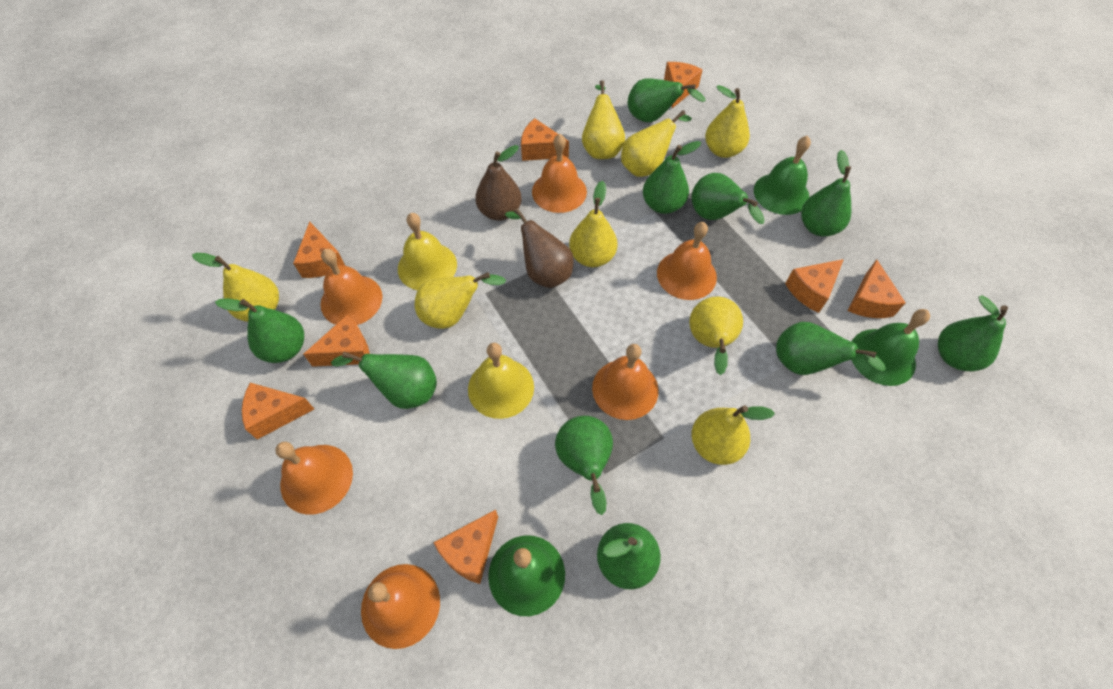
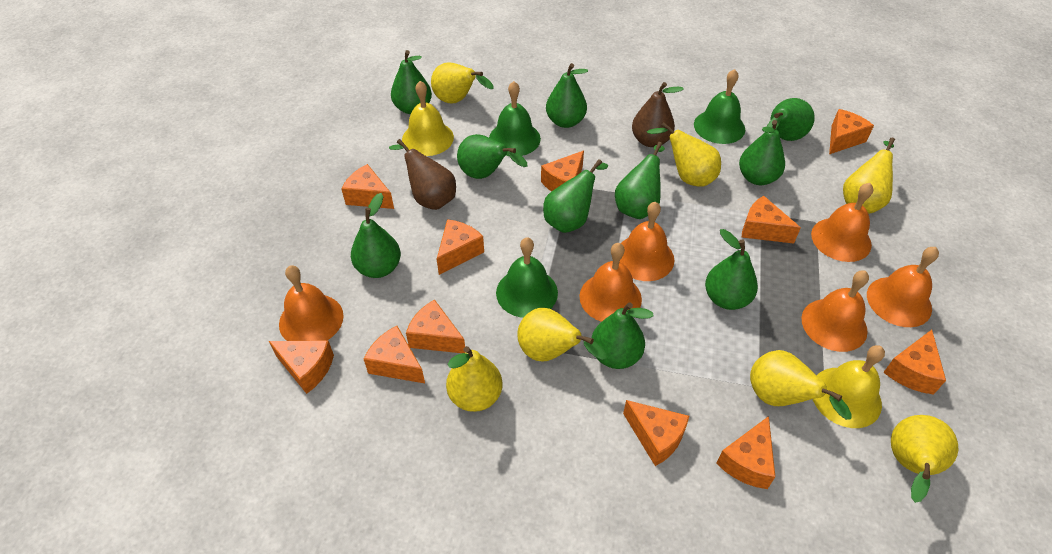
orange cheese: 8 -> 11
yellow pear: 8 -> 7

